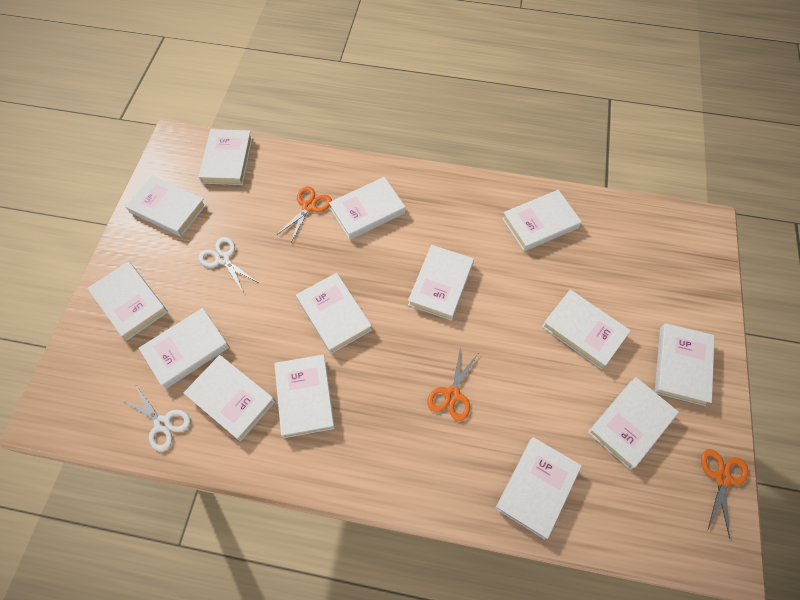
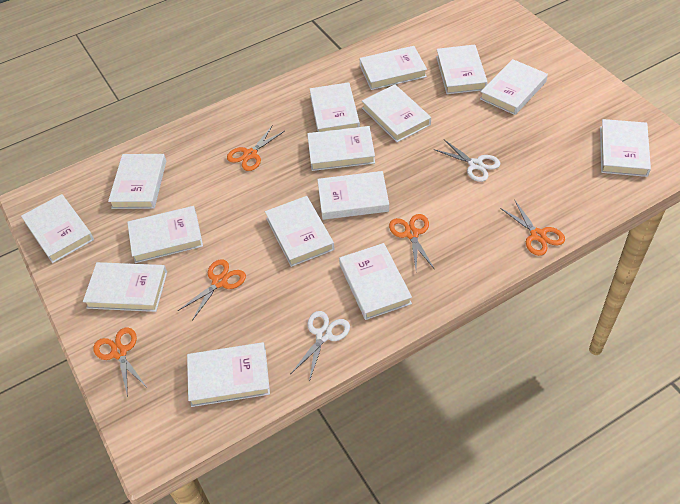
orange scissors: 3 -> 5
white book: 14 -> 15

